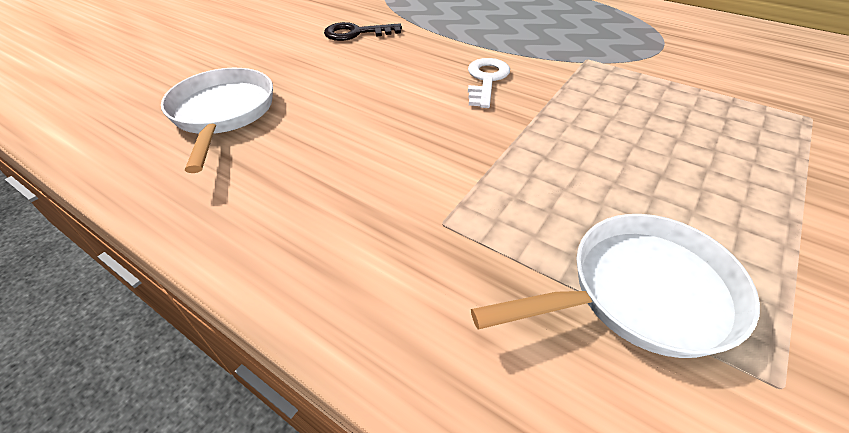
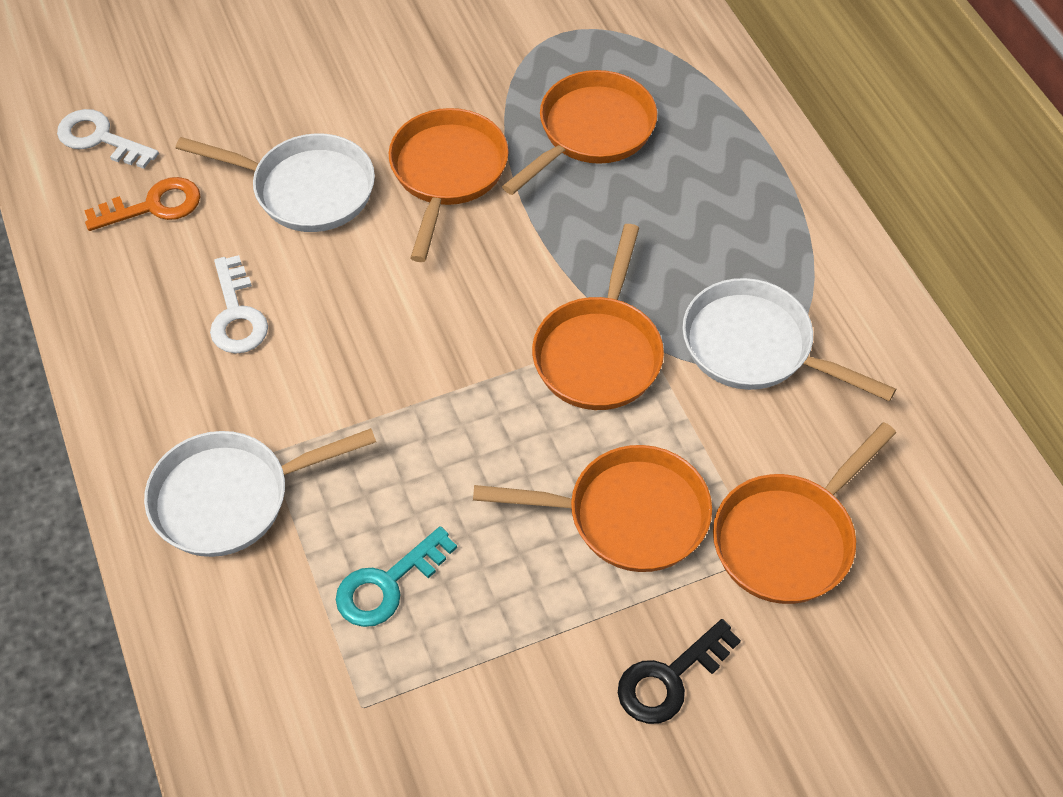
orange key: 0 -> 1
orange pan: 0 -> 5
turquoise key: 0 -> 1
white key: 1 -> 2
white pan: 2 -> 3

